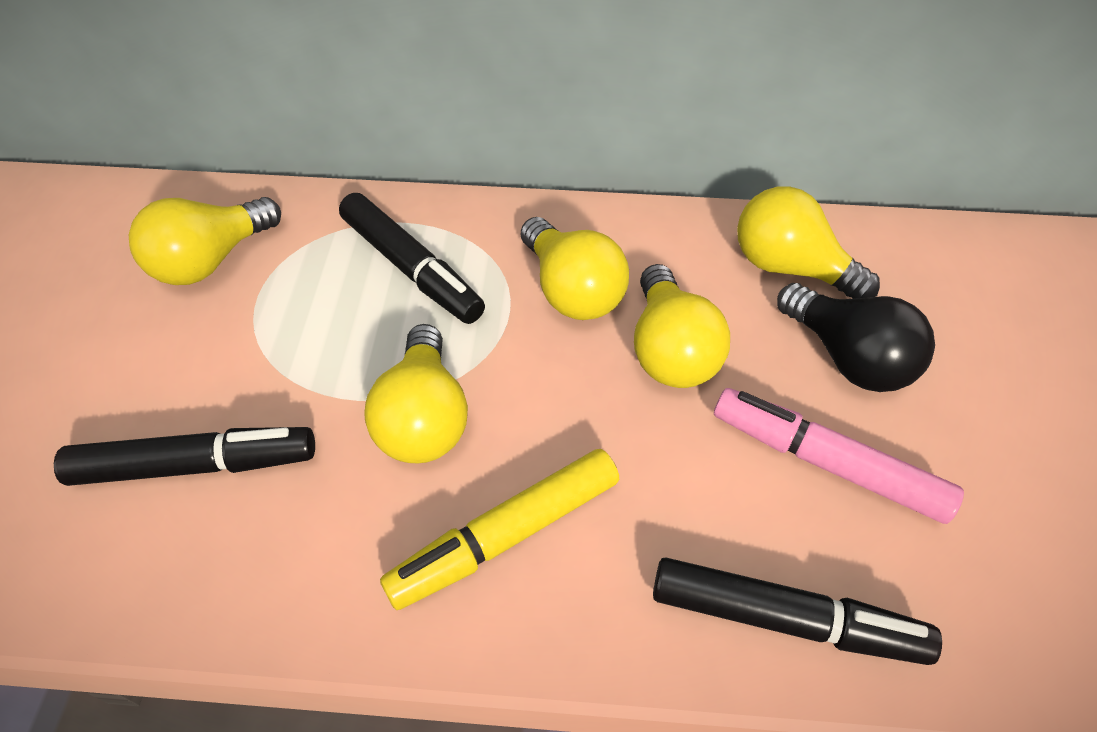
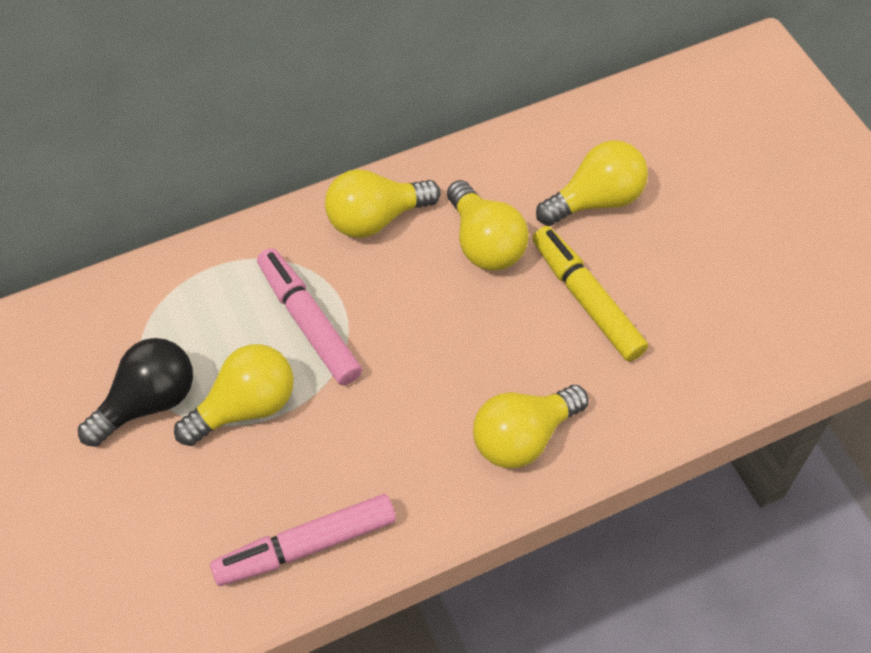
black marker: 3 -> 0
pink marker: 1 -> 2

